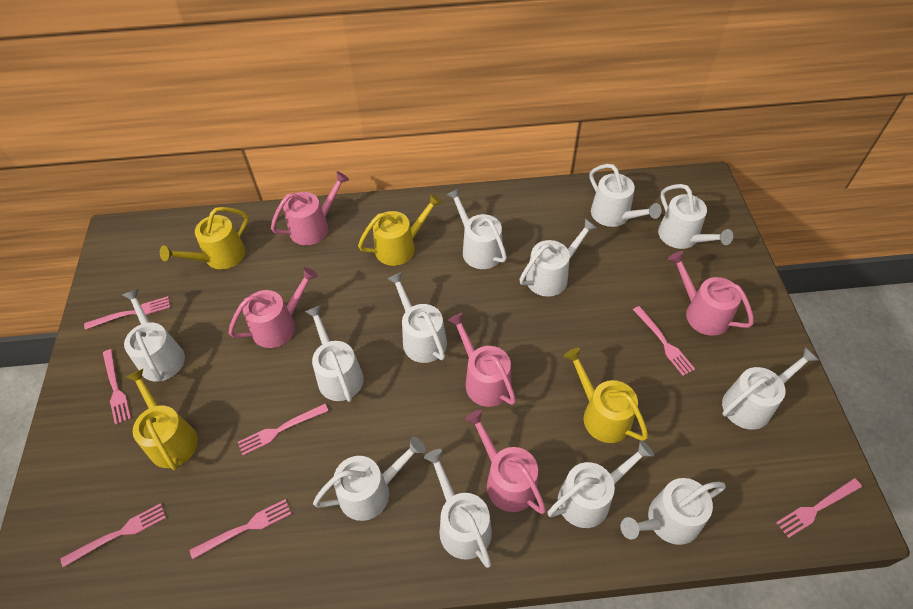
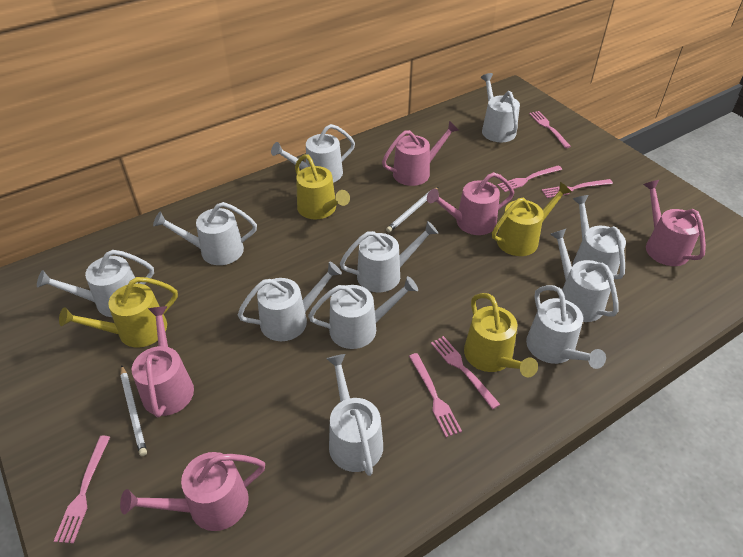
pink fork: 7 -> 6
white pencil: 0 -> 2
white watering can: 12 -> 11

